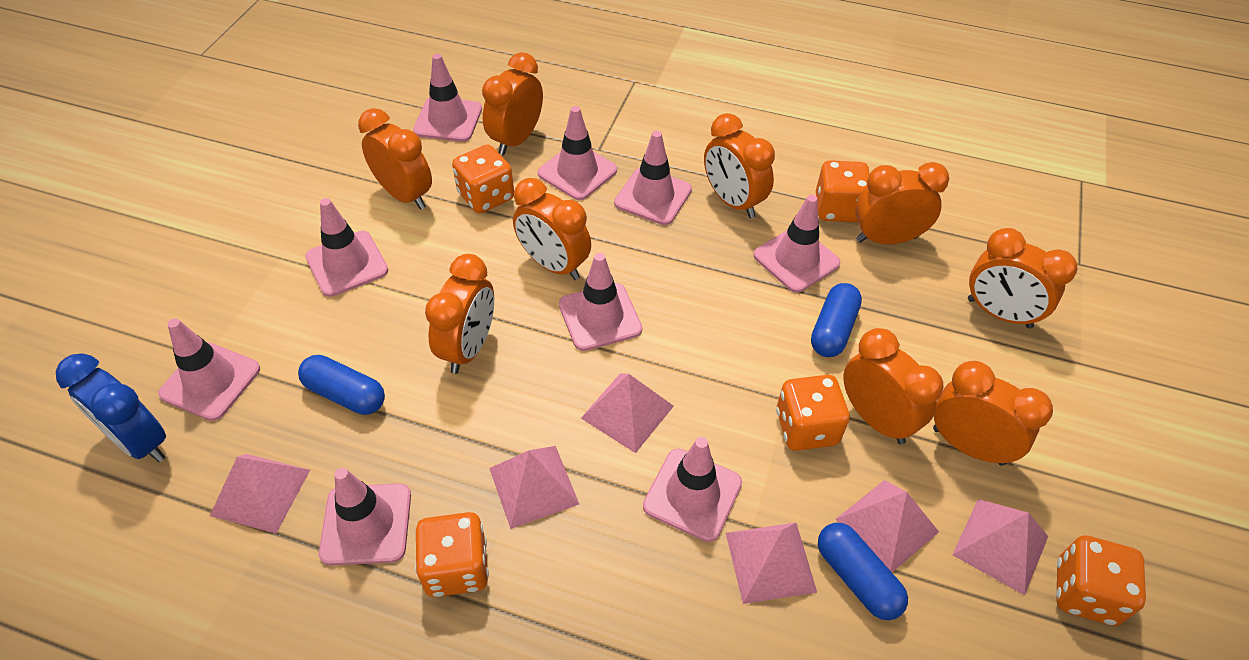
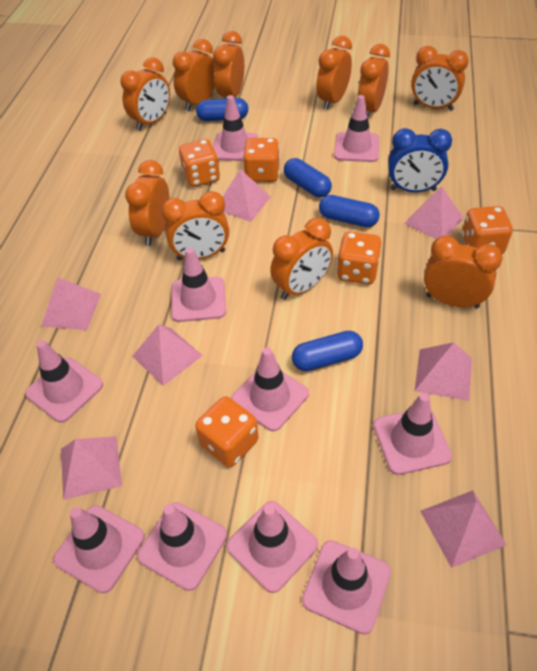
blue capsule: 3 -> 4
orange clock: 9 -> 10
pink pyramid: 6 -> 7
pink traffic cone: 9 -> 10

